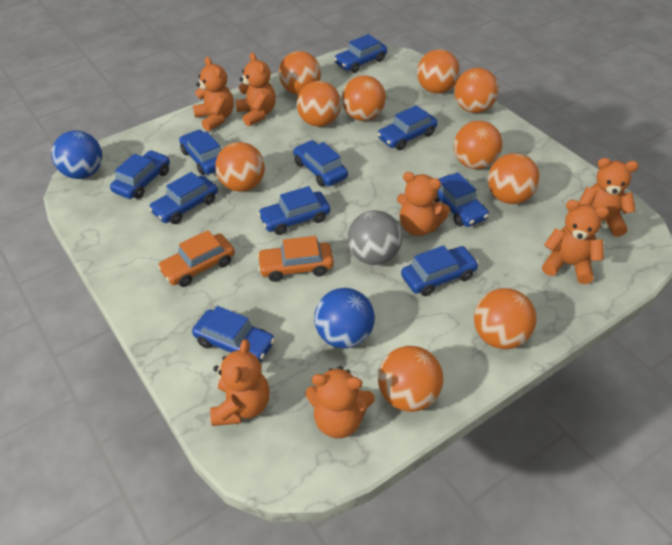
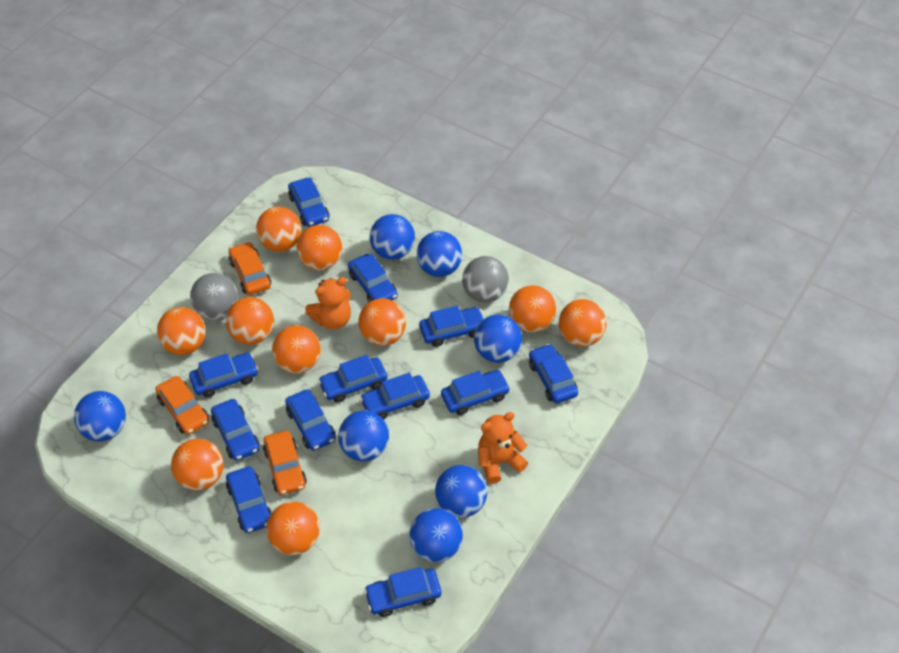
blue ball: 2 -> 7
blue car: 10 -> 12
grey ball: 1 -> 2
orange car: 2 -> 3
orange teddy bear: 7 -> 2

